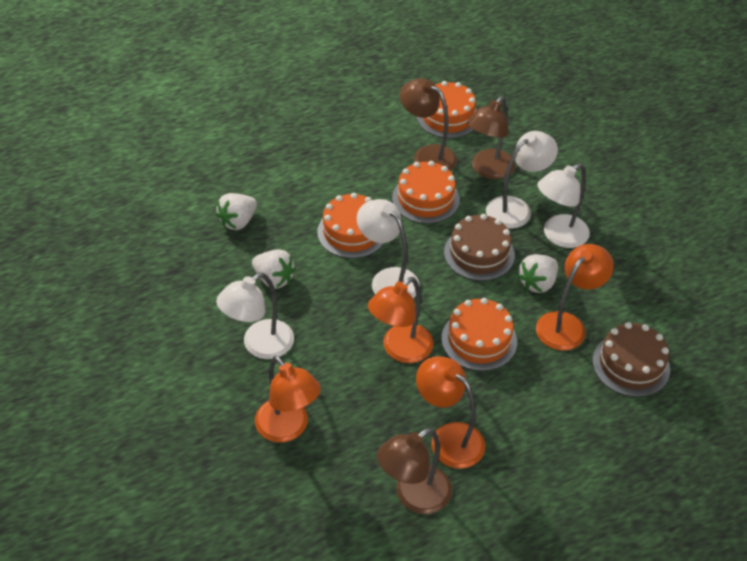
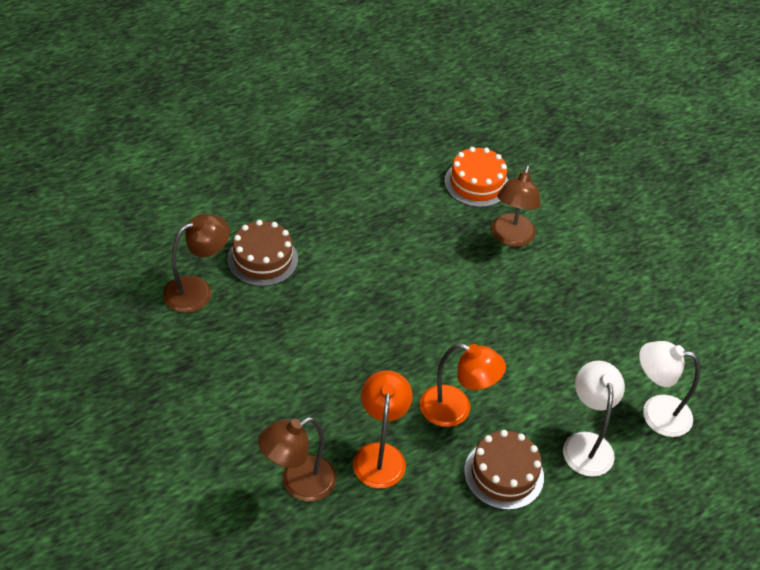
orange cake: 4 -> 1
orange lamp: 4 -> 2
white lamp: 4 -> 2
white strawberry: 3 -> 0

